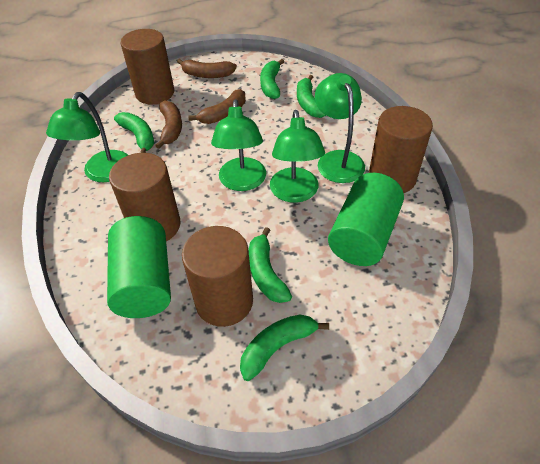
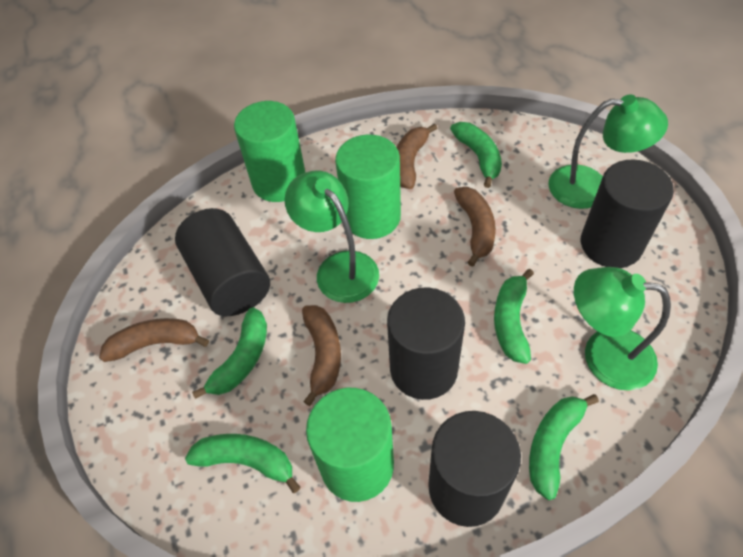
black cylinder: 0 -> 4
brown banana: 3 -> 4
brown cylinder: 4 -> 0
green cylinder: 2 -> 3
green lamp: 4 -> 3

